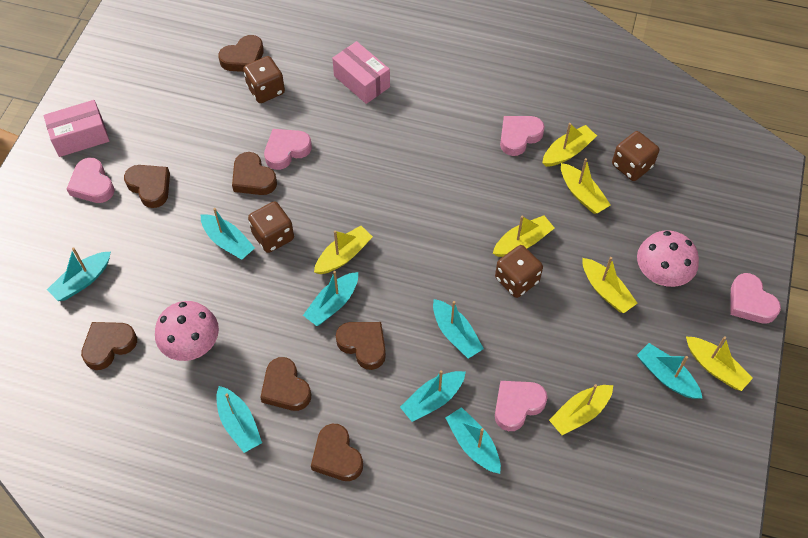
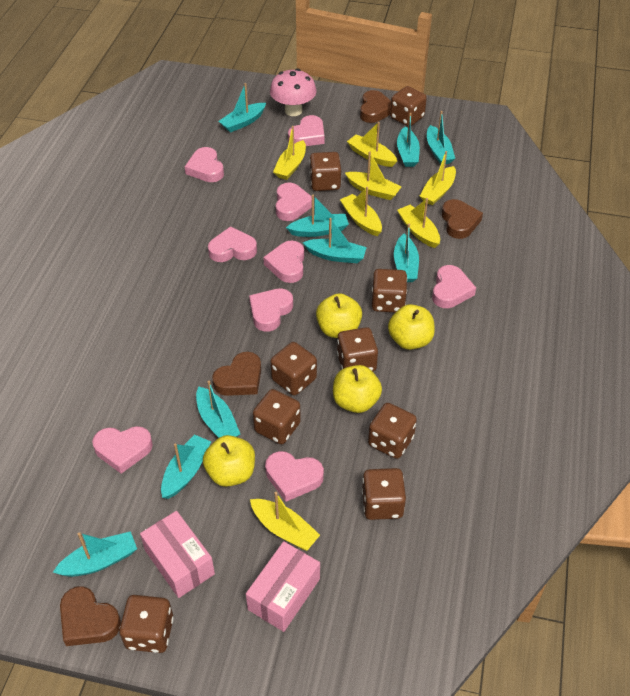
brown dice: 4 -> 9
brown heart: 7 -> 4
pink heart: 5 -> 9
pink mushroom: 2 -> 1
turquoise boat: 8 -> 9
yellow apple: 0 -> 4

